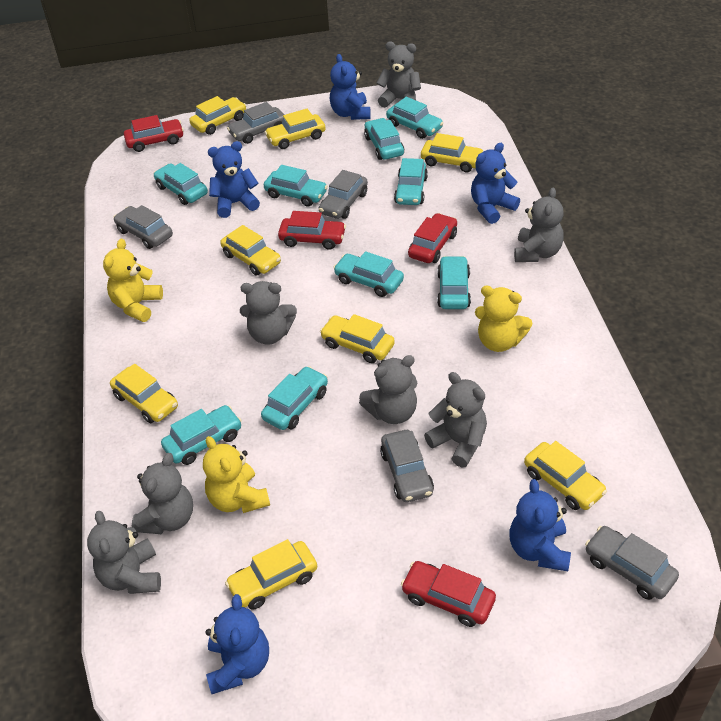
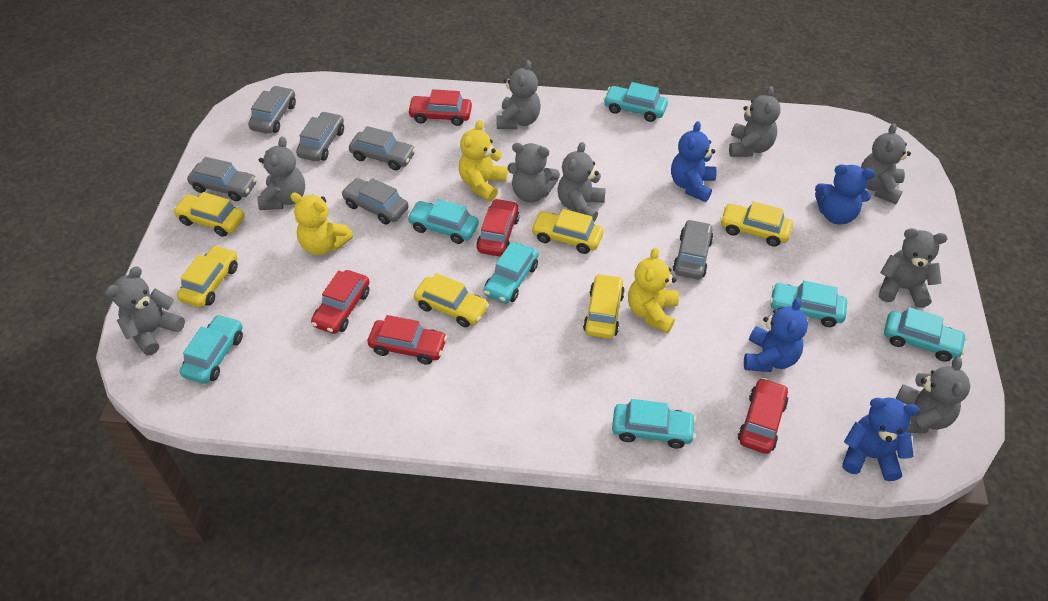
blue teddy bear: 5 -> 4
grey car: 5 -> 6
grey teddy bear: 7 -> 9
red car: 4 -> 5
turquoise car: 9 -> 7
yellow car: 8 -> 6

